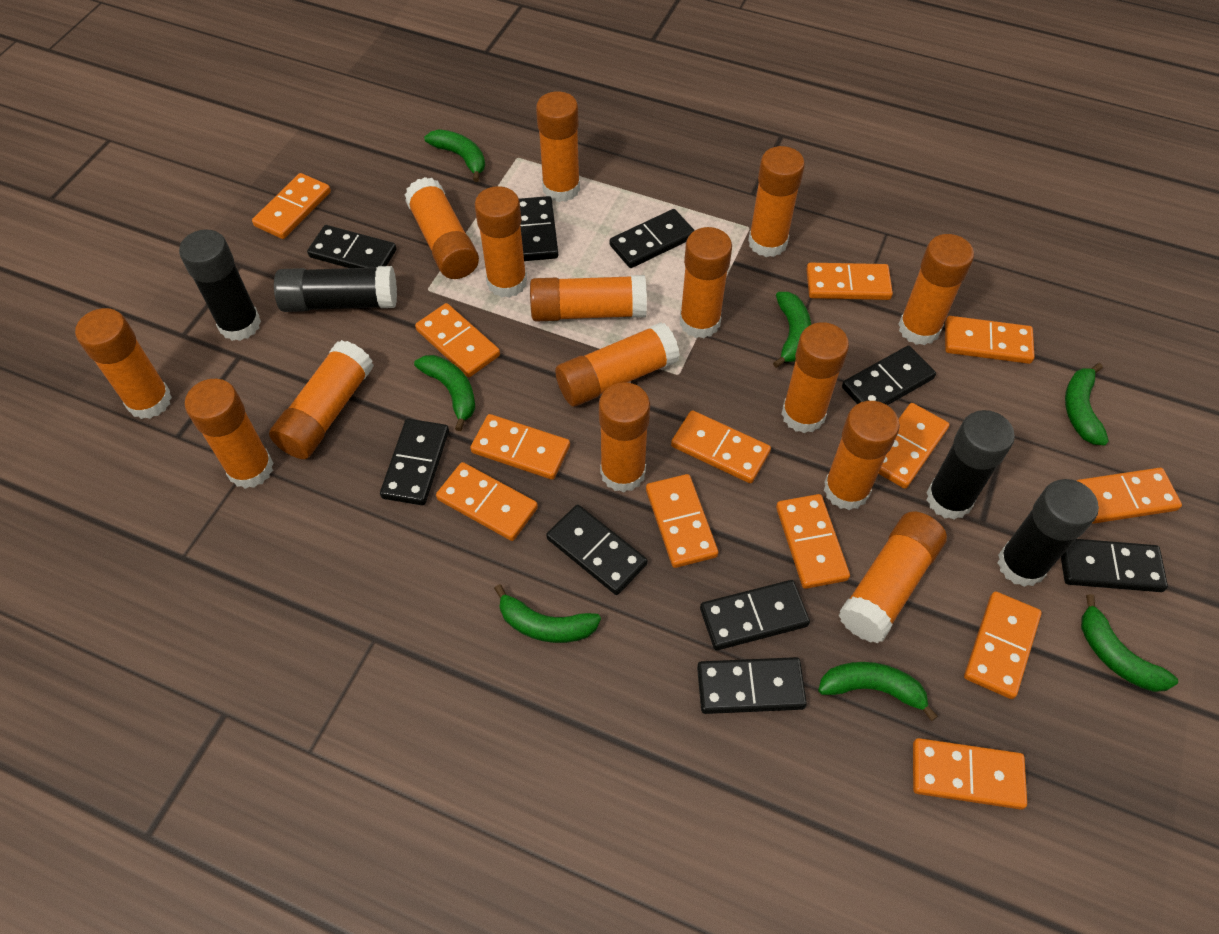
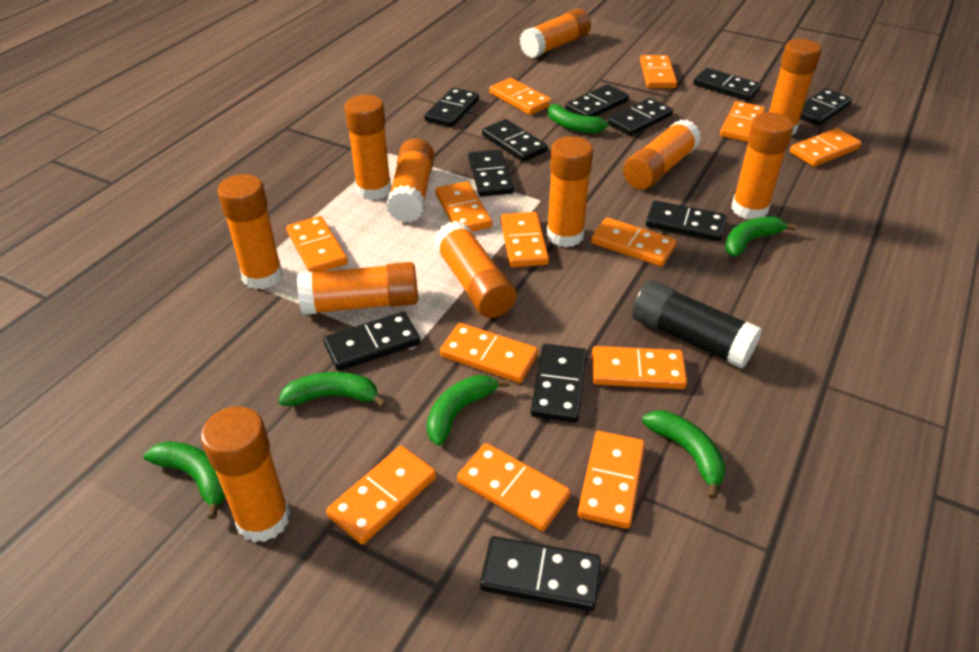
black domino: 9 -> 11
black glue stick: 4 -> 1
green banana: 7 -> 6
orange glue stick: 15 -> 11

